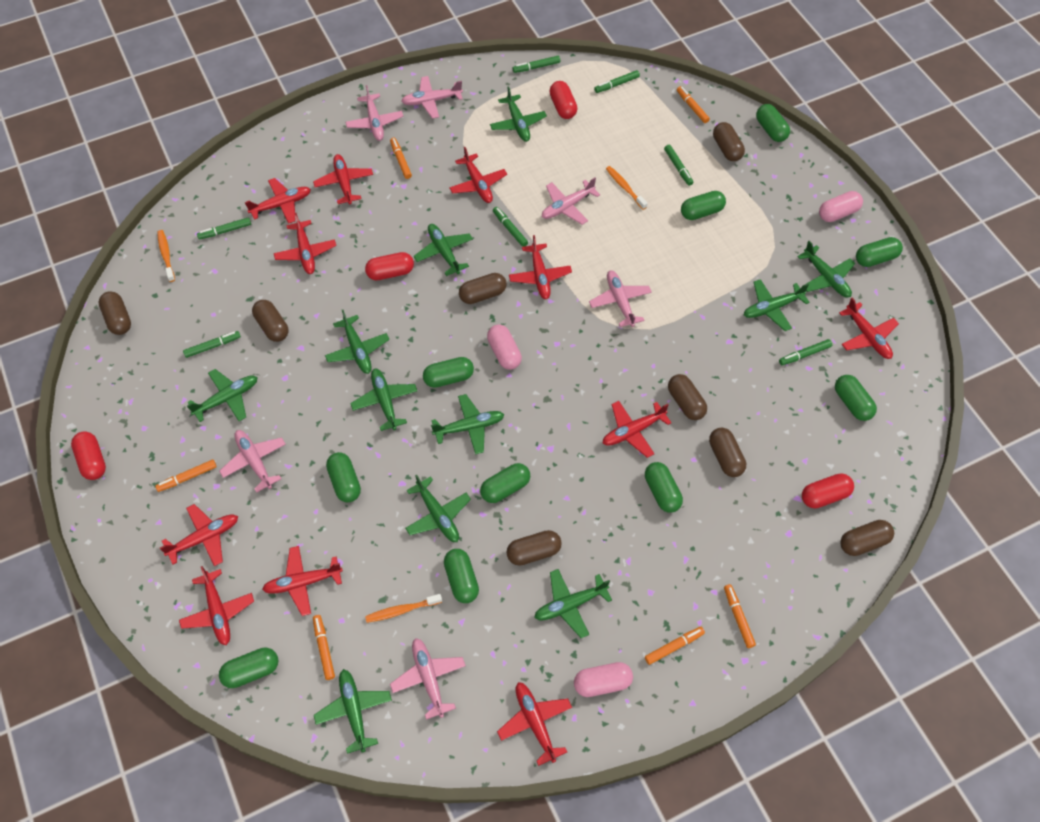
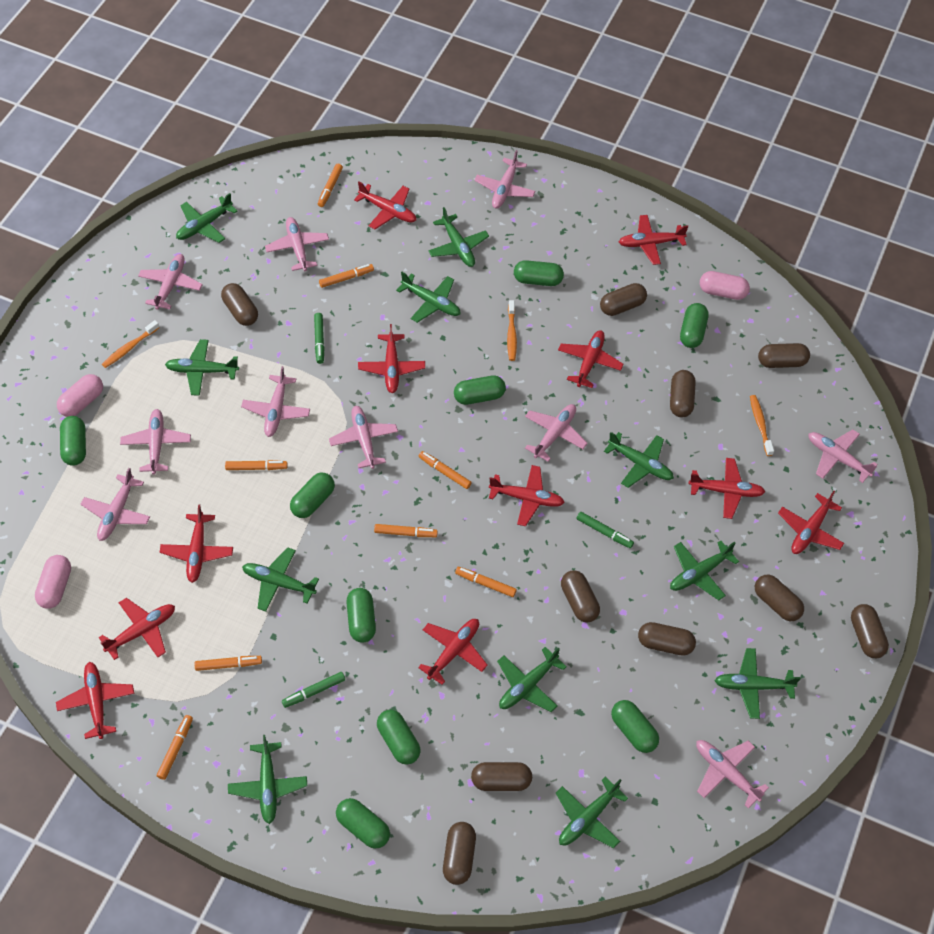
brown capsule: 8 -> 10
green capsule: 10 -> 9
green marker: 7 -> 3
orange marker: 6 -> 8
pink plane: 6 -> 10
red capsule: 4 -> 0

